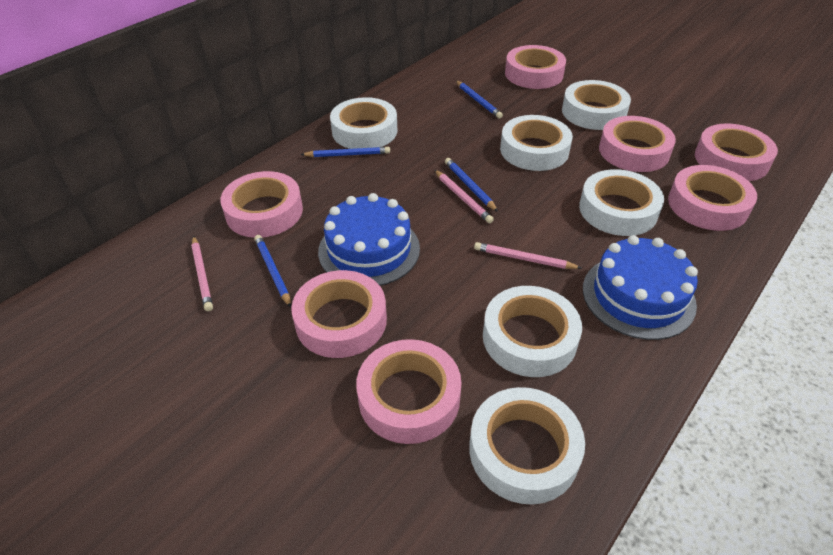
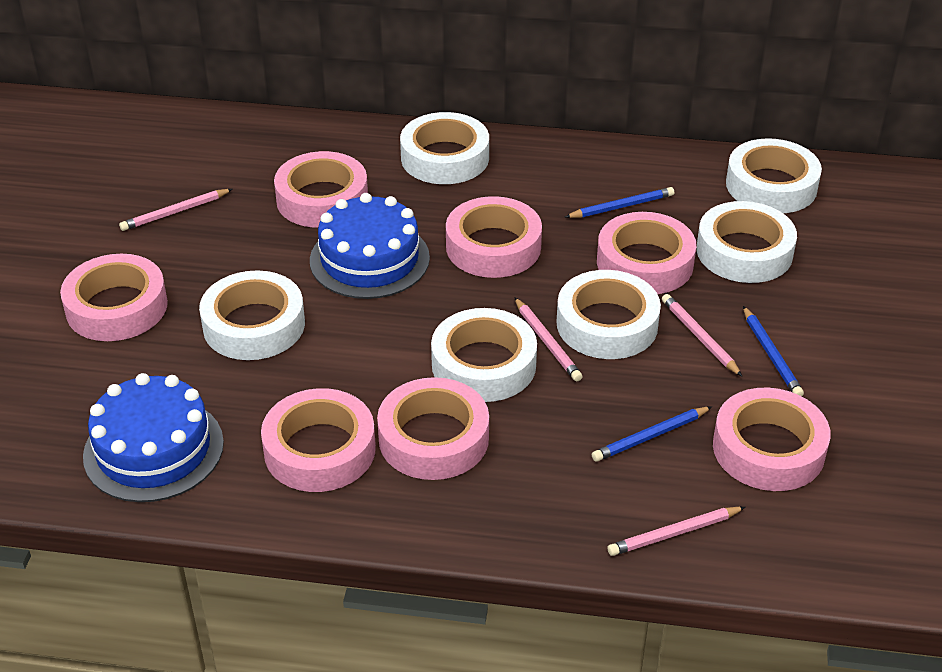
blue pencil: 4 -> 3
pink pencil: 3 -> 4

